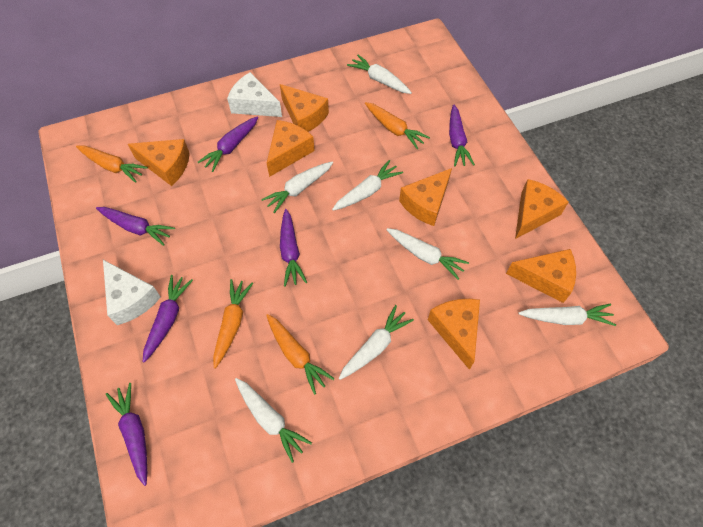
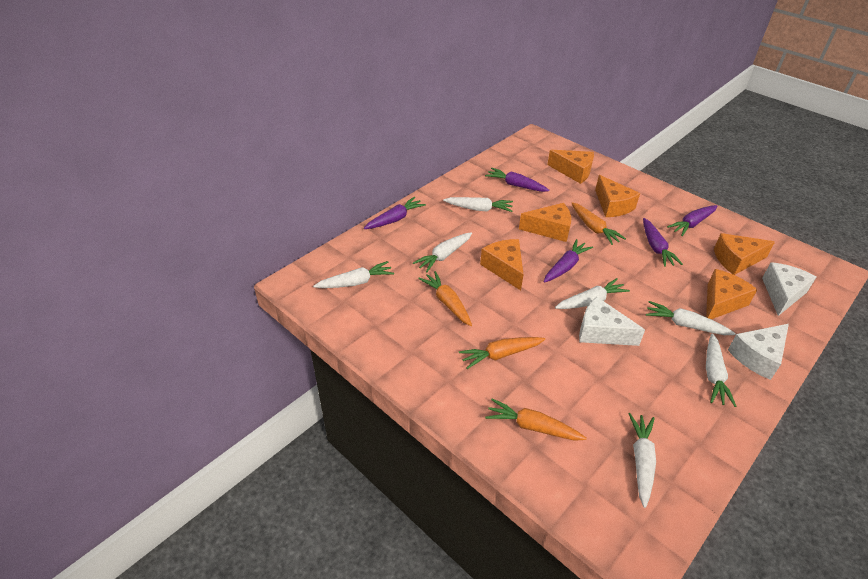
orange cheese: 7 -> 6
purple carrot: 6 -> 5
white cheese: 2 -> 3

